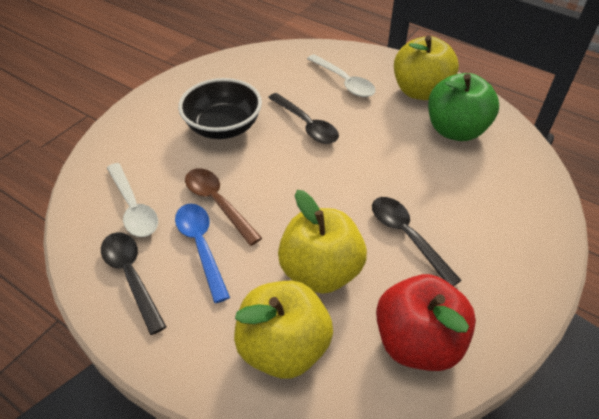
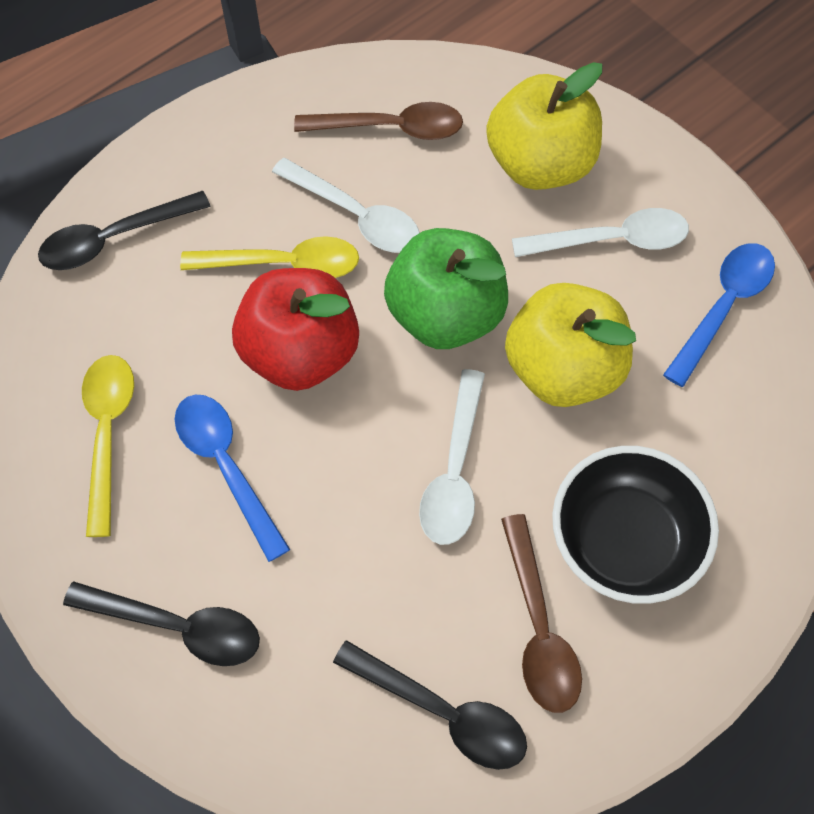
blue spoon: 1 -> 2
brown spoon: 1 -> 2
white spoon: 2 -> 3
yellow apple: 3 -> 2
yellow spoon: 0 -> 2

